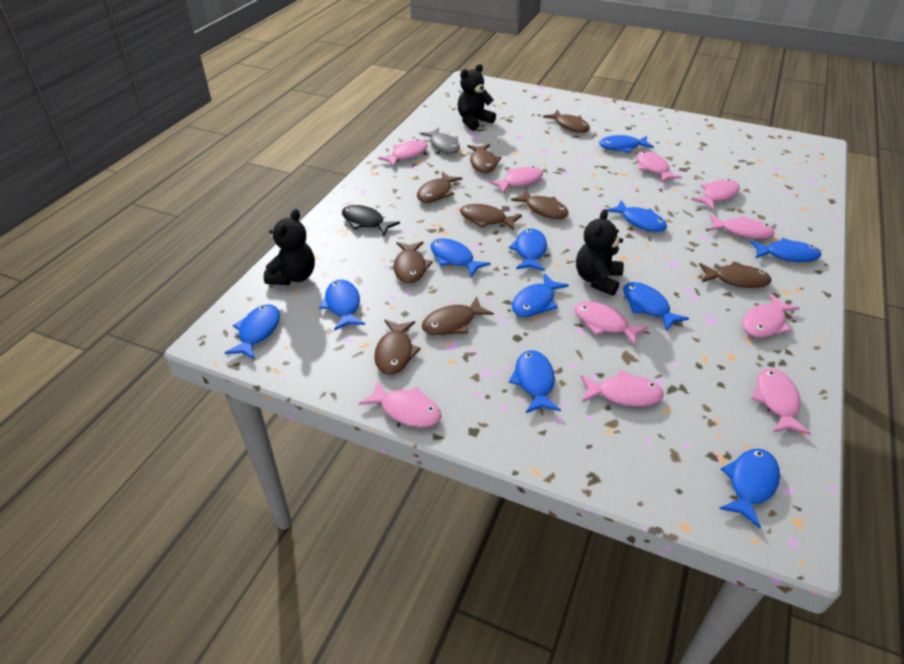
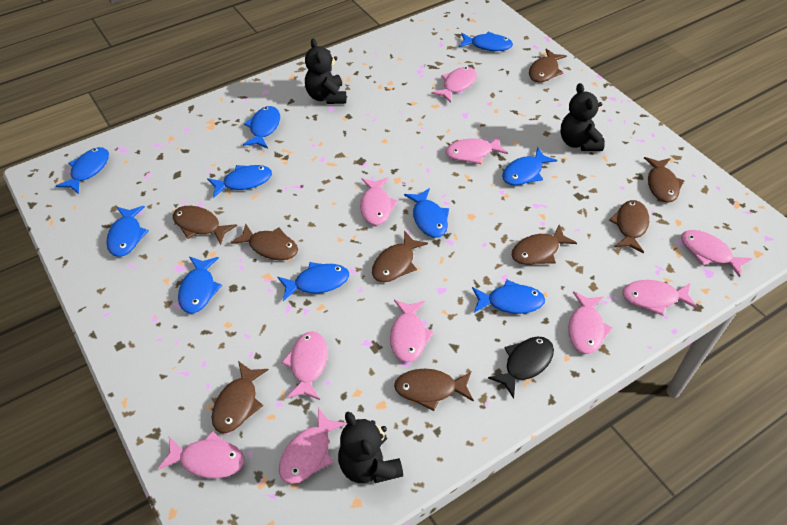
blue fish: 11 -> 10
grey fish: 1 -> 0

